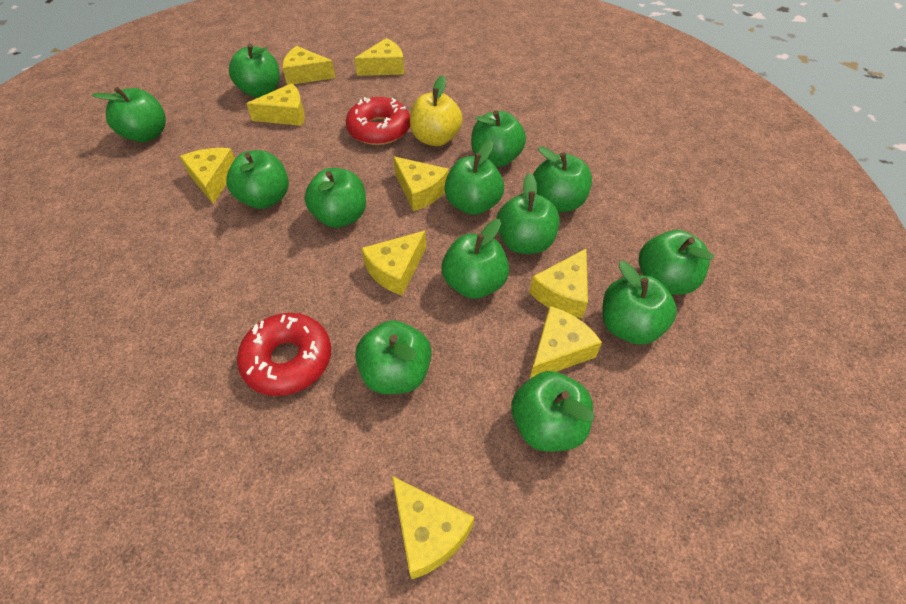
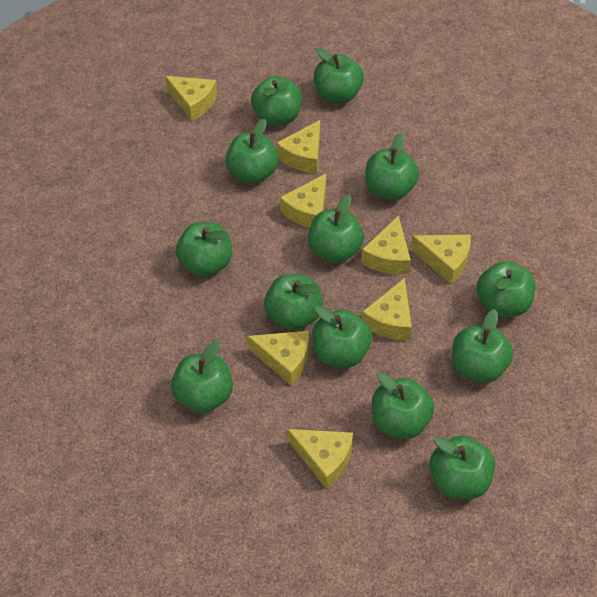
red donut: 2 -> 0
yellow apple: 1 -> 0
yellow cheese: 9 -> 8

